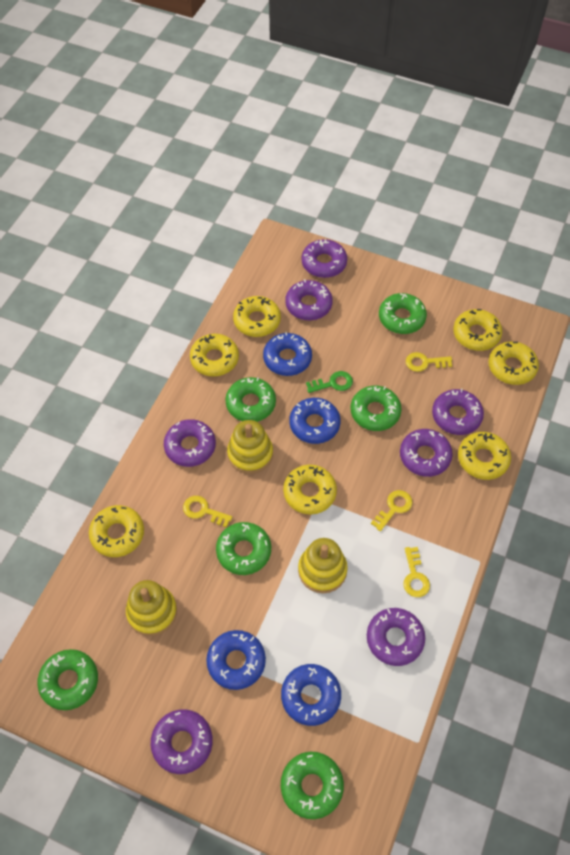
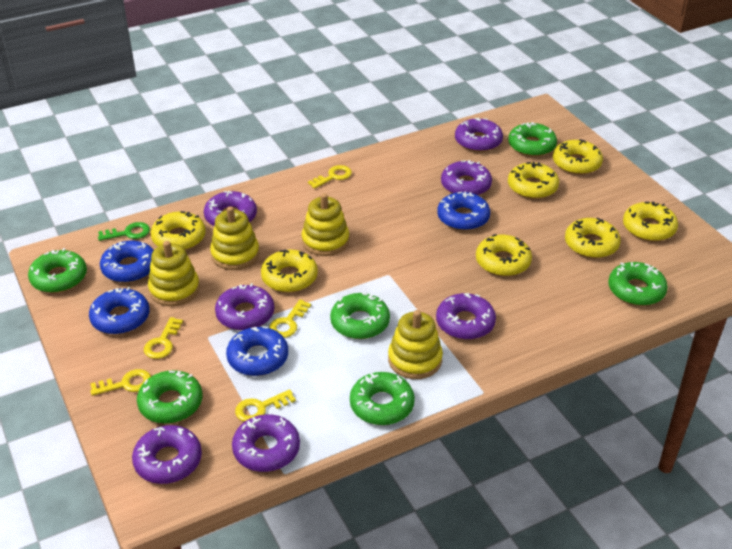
yellow key: 4 -> 5
yellow stacking toy: 3 -> 4

